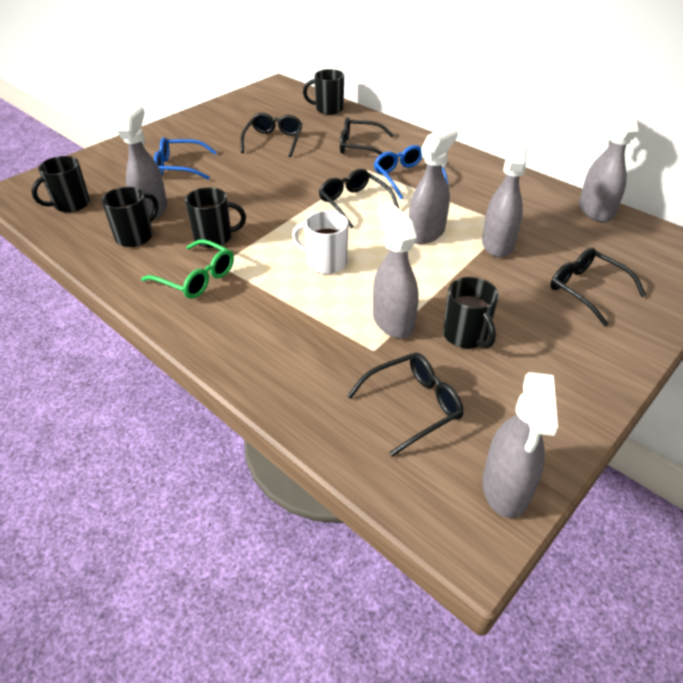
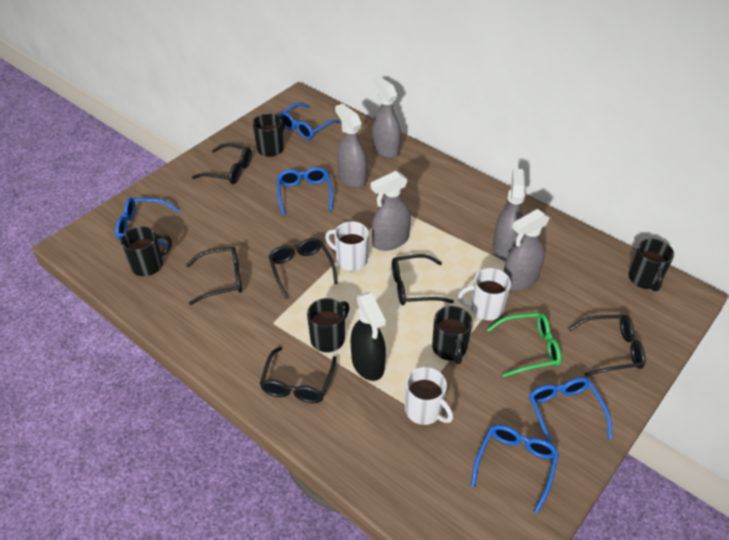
black glasses: 5 -> 6
black spray bottle: 0 -> 1
blue glasses: 2 -> 5
grey spray bottle: 6 -> 5
white mug: 1 -> 3

